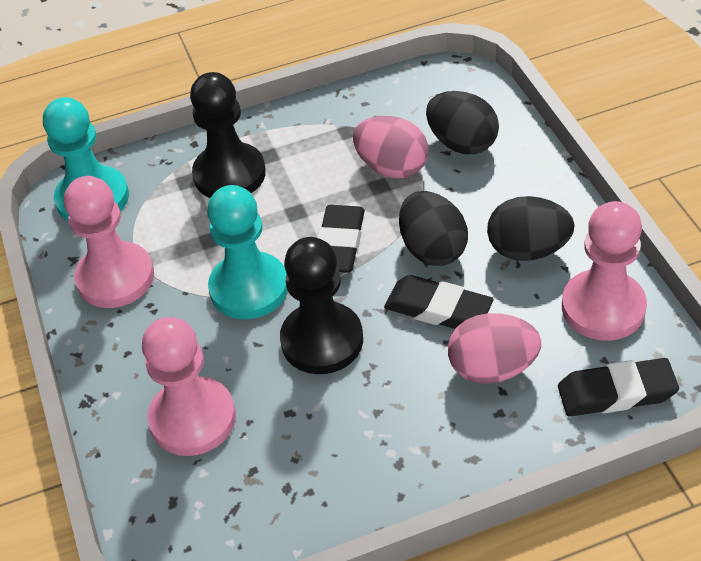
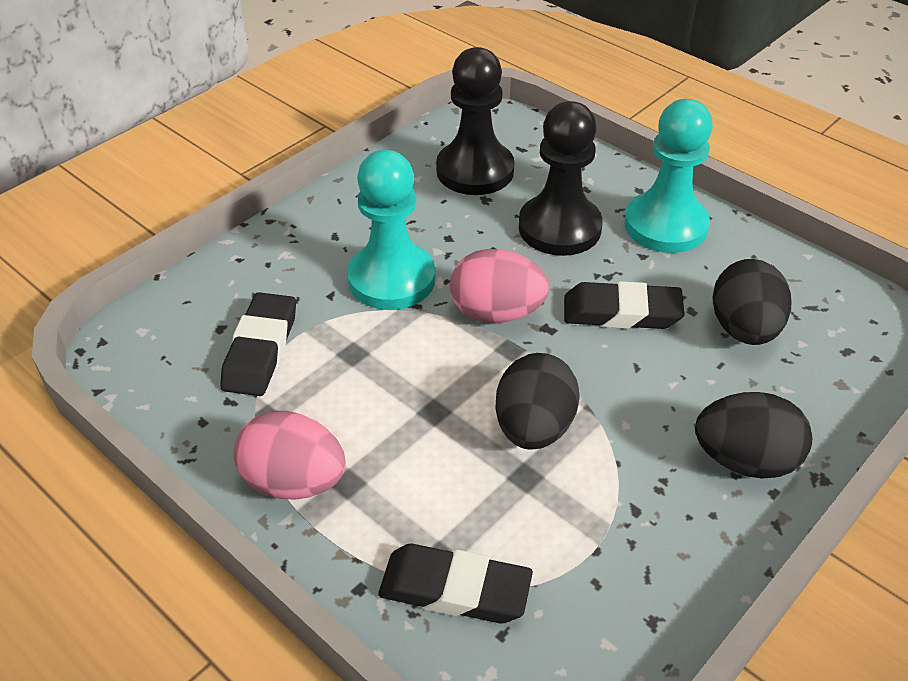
pink pawn: 3 -> 0

